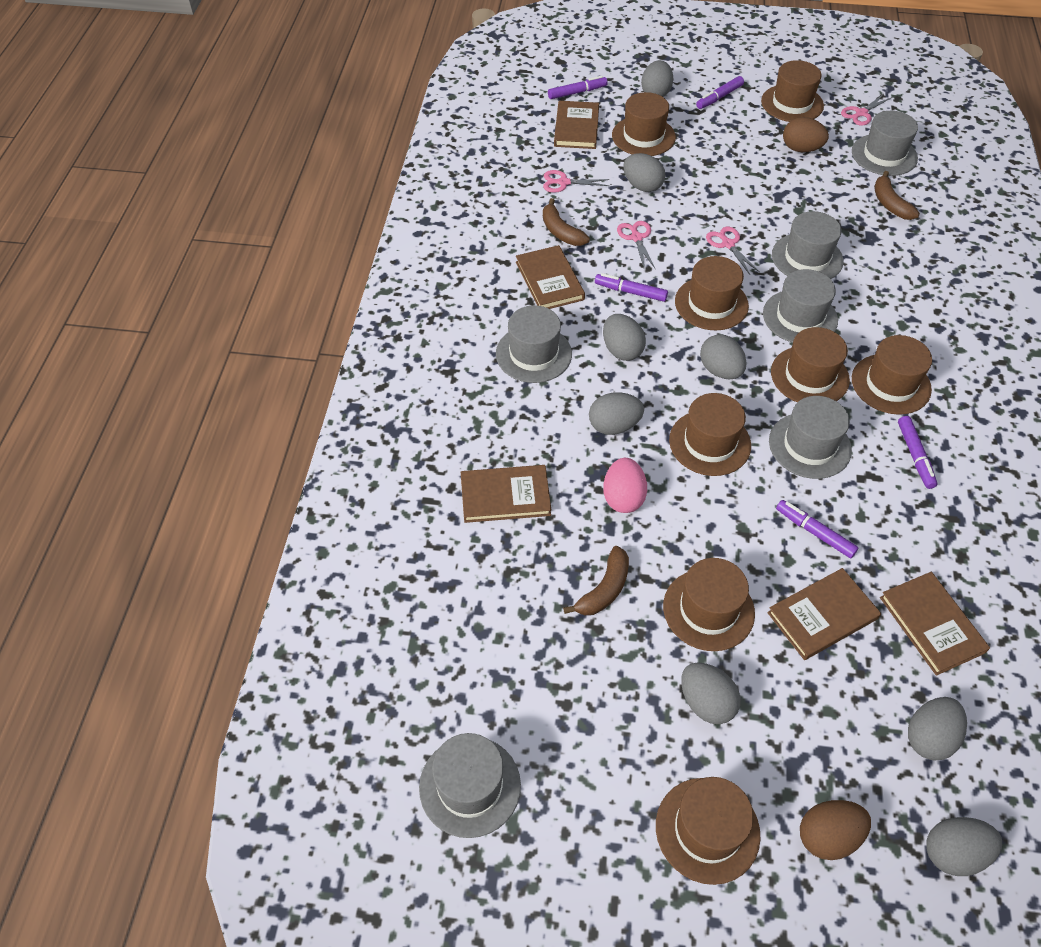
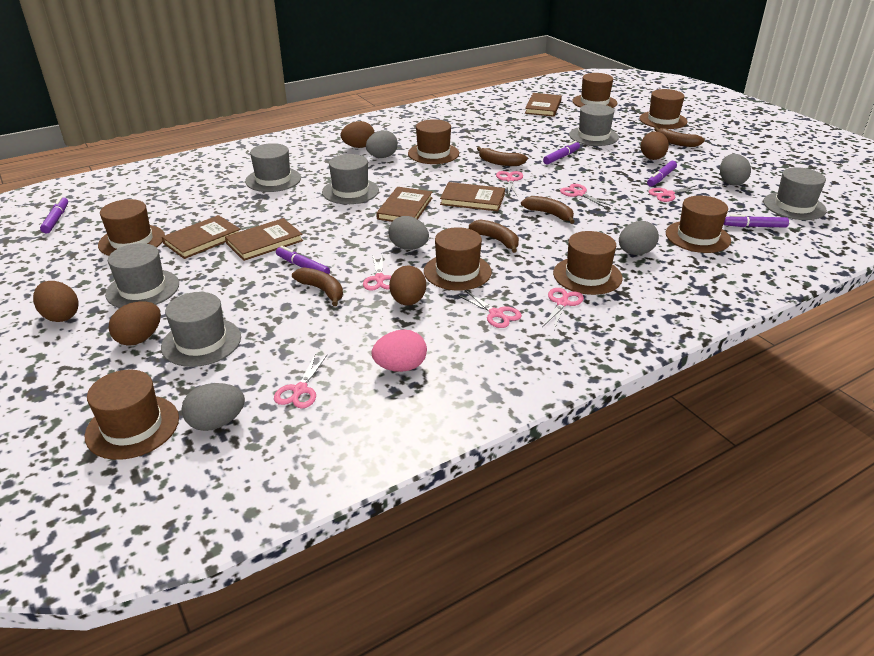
brown banana: 3 -> 5
brown egg: 2 -> 5
grey egg: 8 -> 5
pink scissors: 4 -> 7

